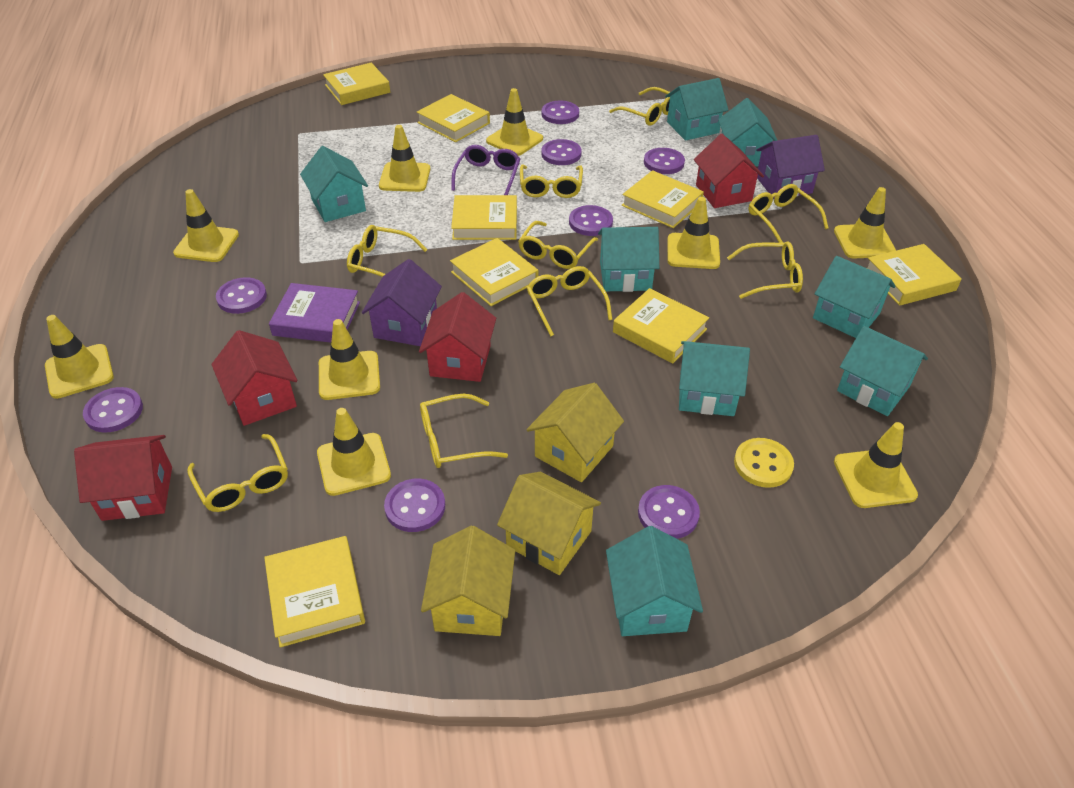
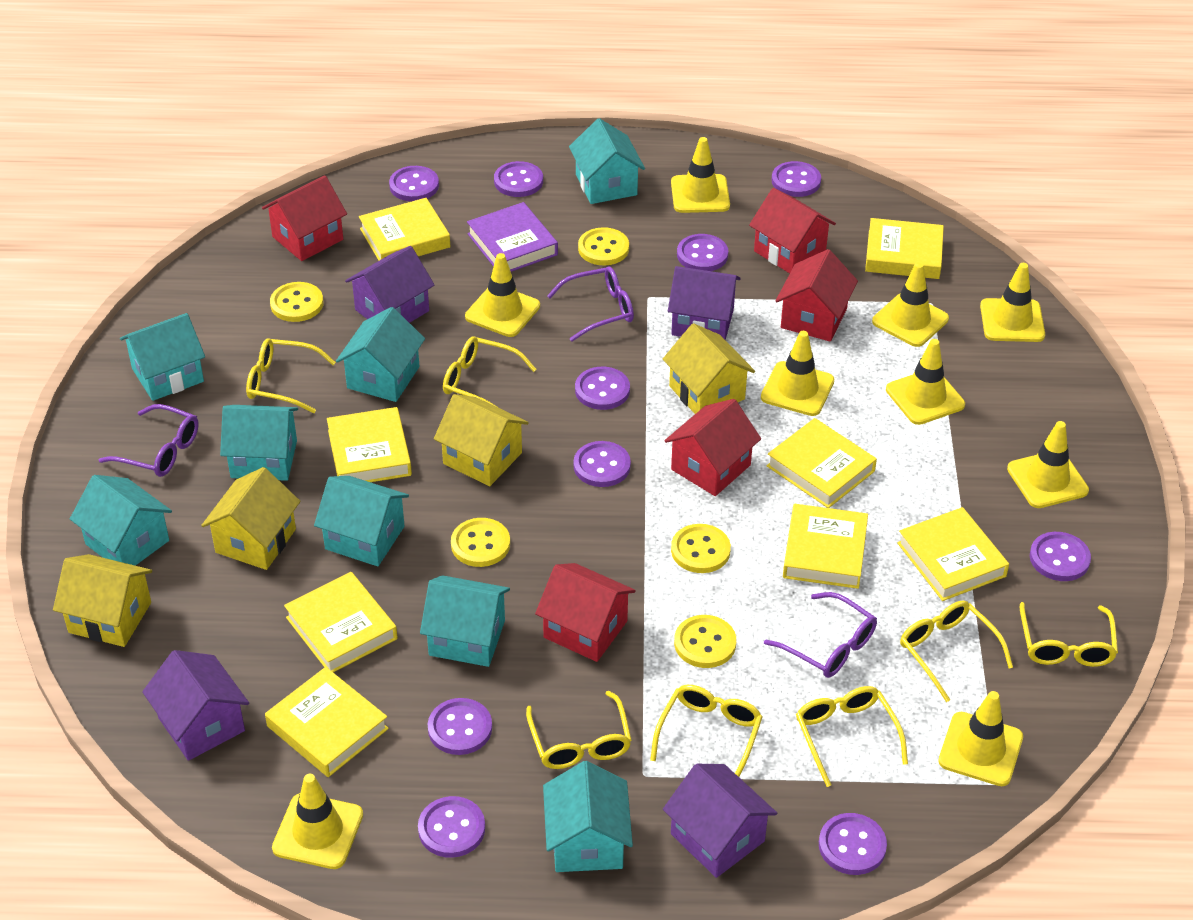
purple button: 8 -> 10
purple glasses: 1 -> 3
purple house: 2 -> 4
red house: 4 -> 5
yellow button: 1 -> 5
yellow glasses: 9 -> 7
yellow house: 3 -> 4

